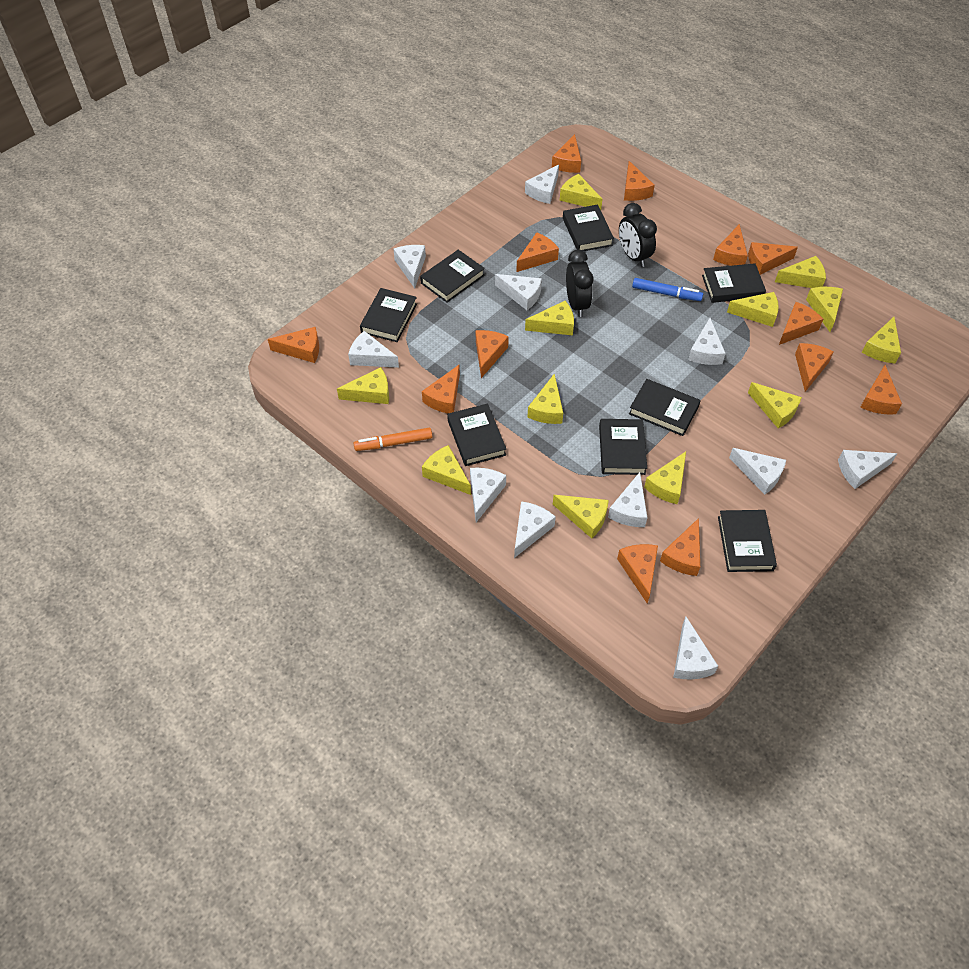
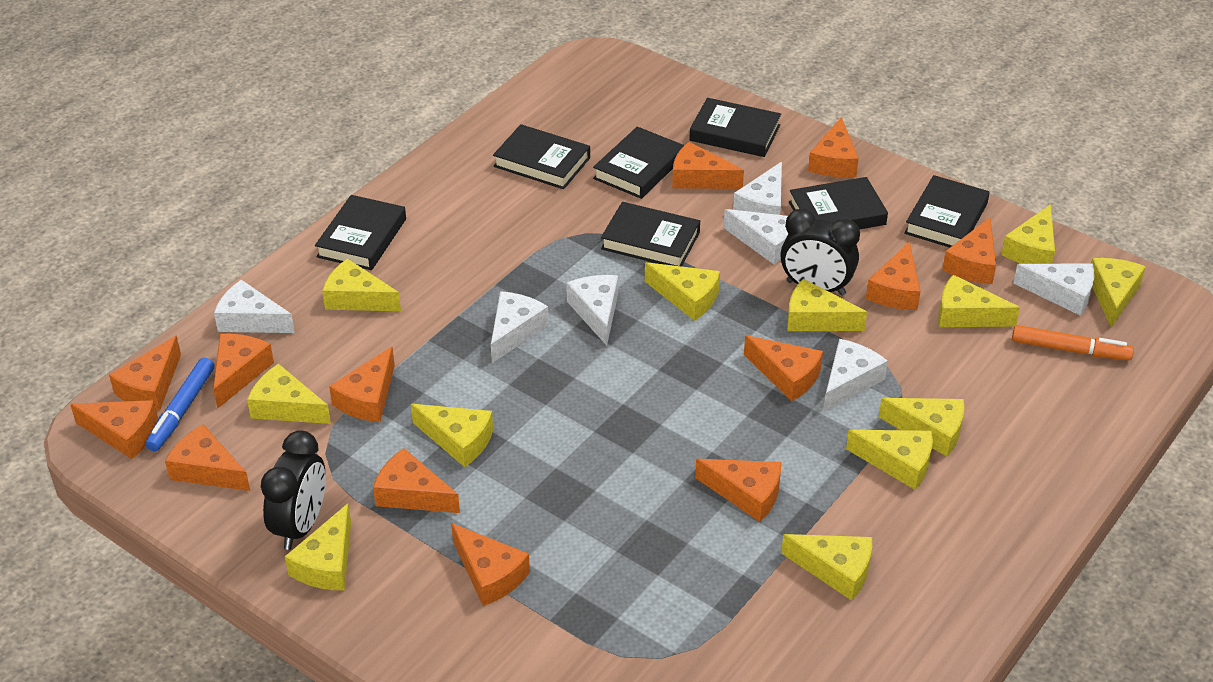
black book: 8 -> 7
white cheese: 11 -> 7

